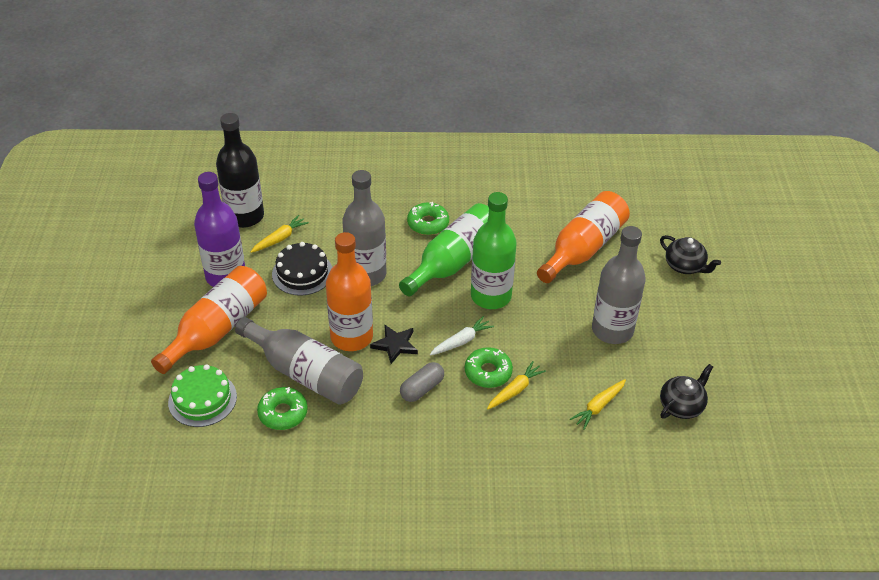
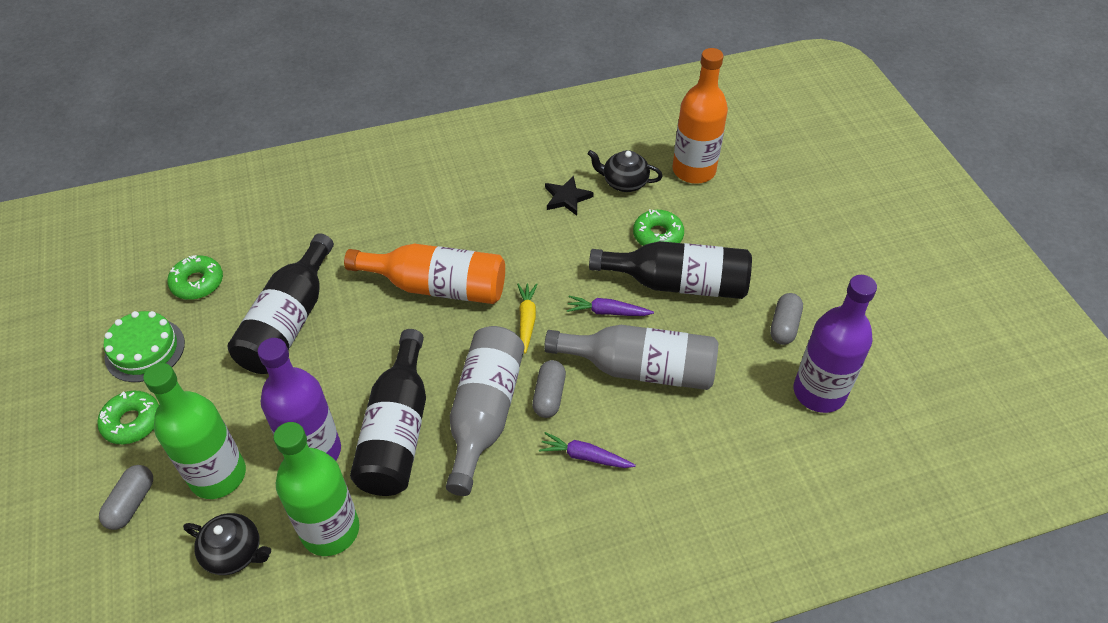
black bottle: 1 -> 3
black cake: 1 -> 0
grey bottle: 3 -> 2
grey capsule: 1 -> 3
orange bottle: 3 -> 2
purple bottle: 1 -> 2
purple carrot: 0 -> 2
white carrot: 1 -> 0
yellow carrot: 3 -> 1

